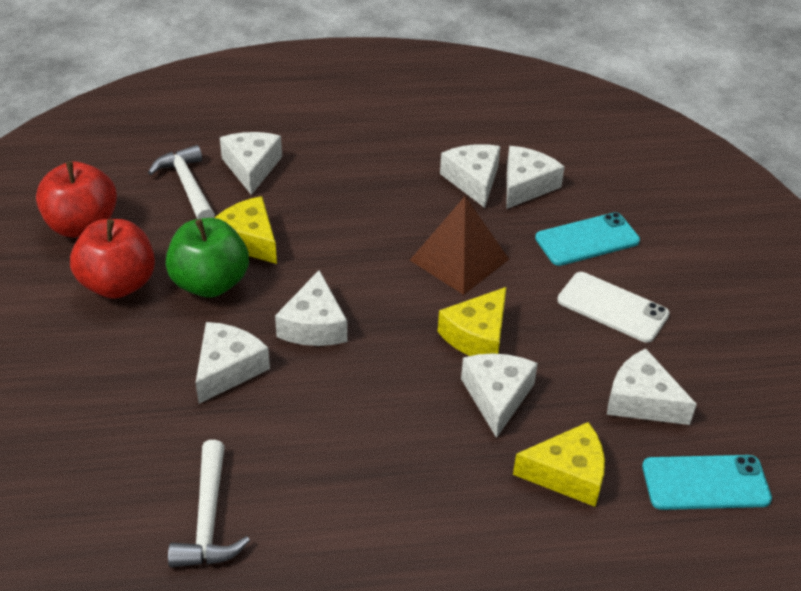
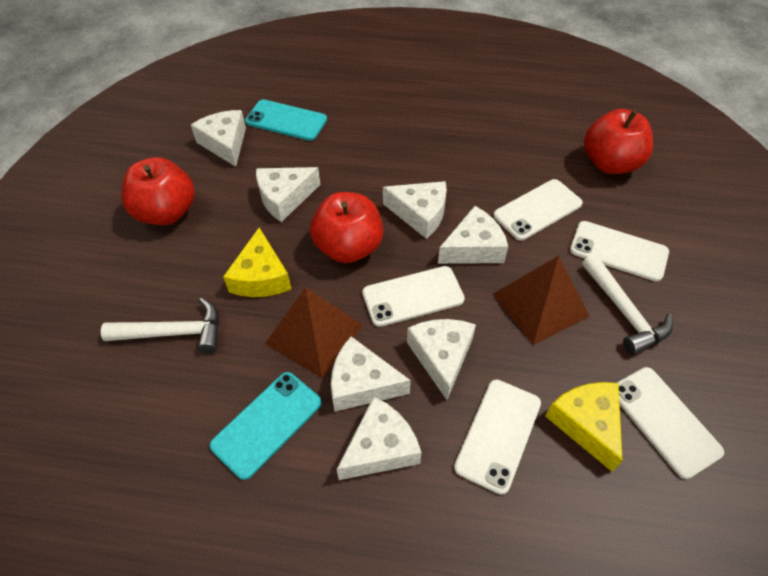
brown pyramid: 1 -> 2
green apple: 1 -> 0
red apple: 2 -> 3
white phone: 1 -> 5
yellow cheese: 3 -> 2

